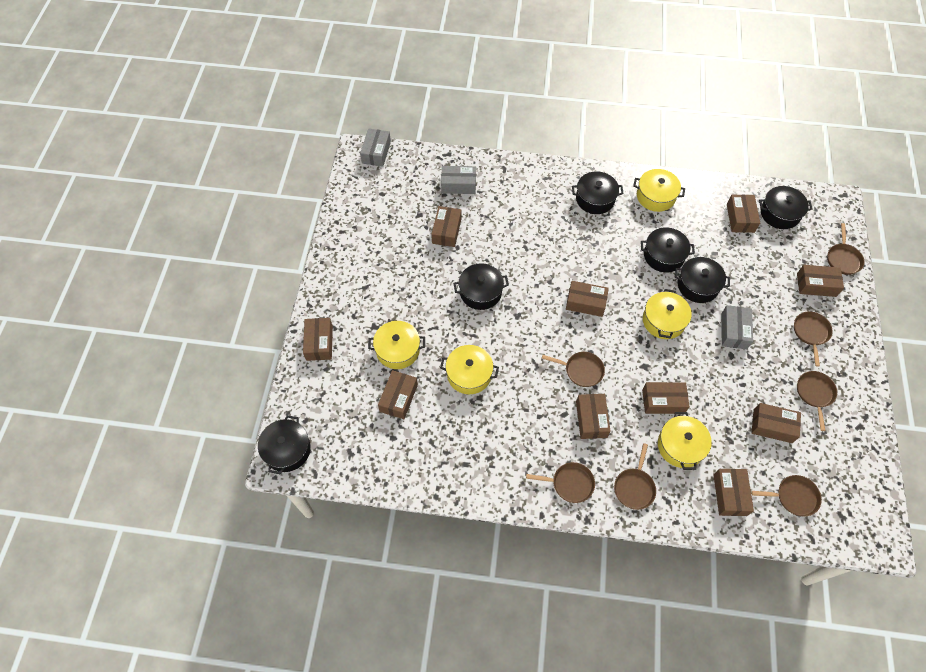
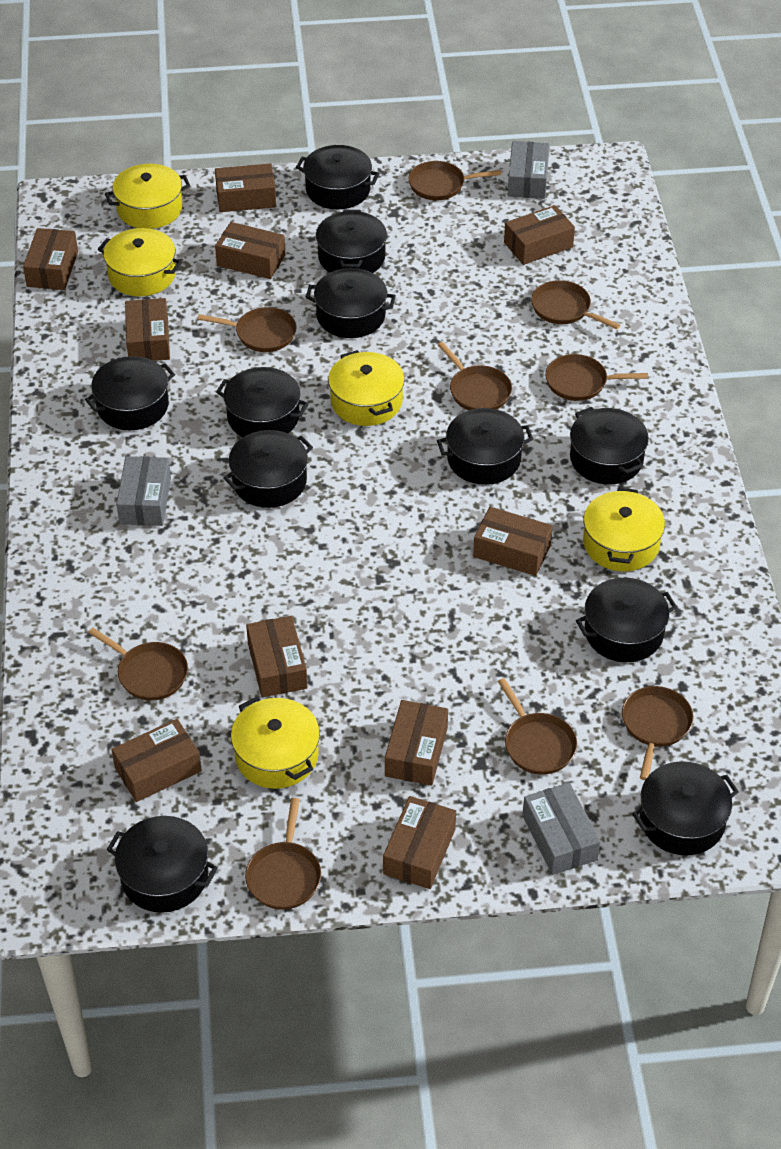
black pot: 6 -> 11
brown pan: 7 -> 9

